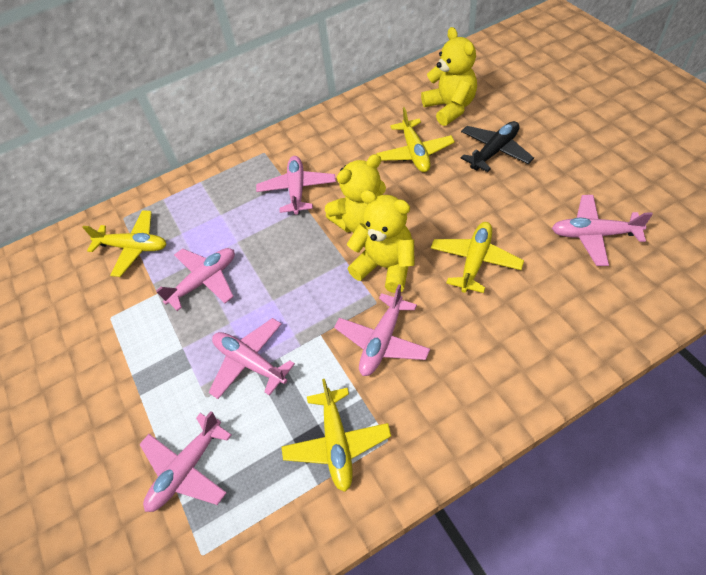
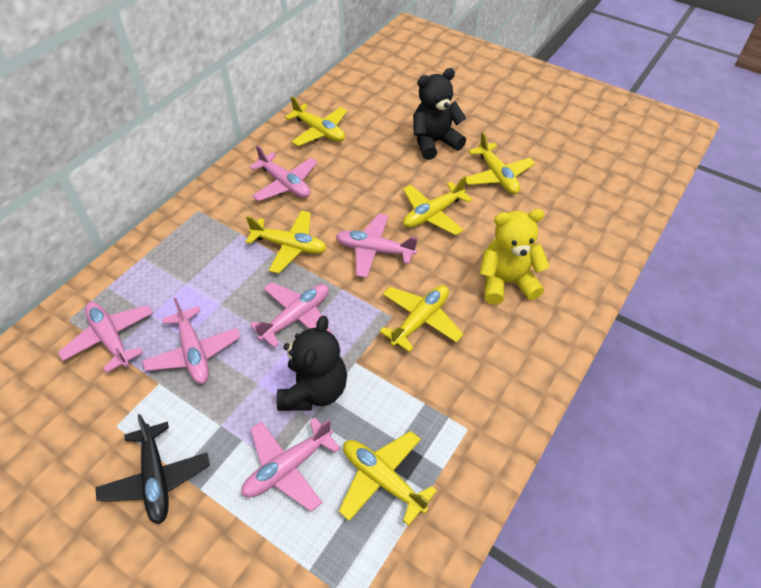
black teddy bear: 0 -> 2
yellow plane: 4 -> 6
yellow teddy bear: 3 -> 1

